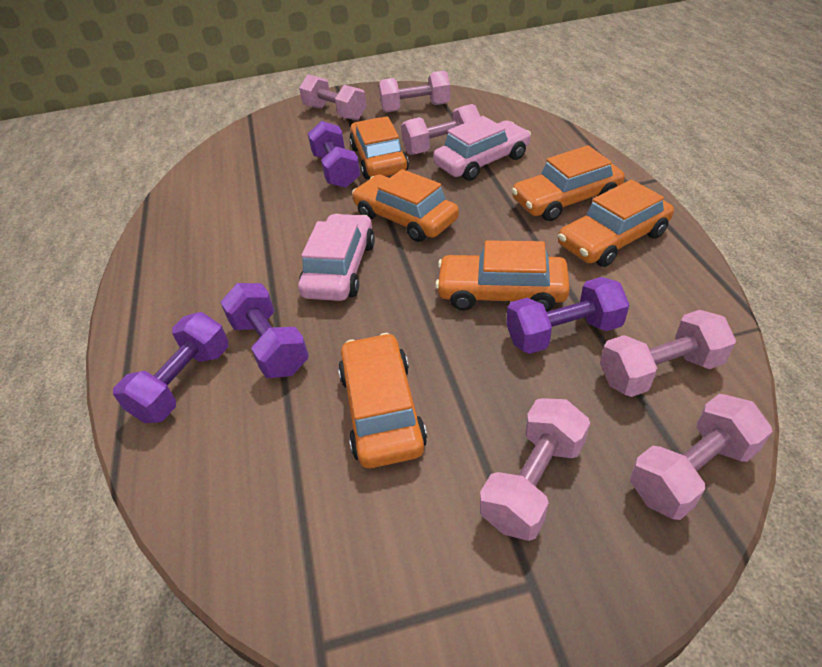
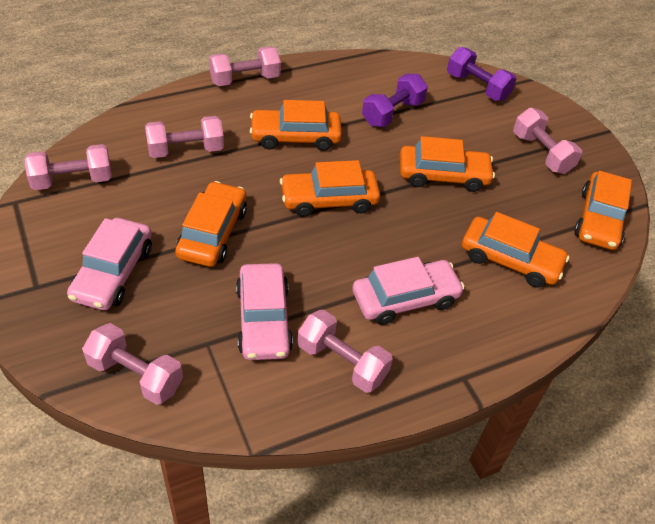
pink car: 2 -> 3
purple dumbbell: 4 -> 2

